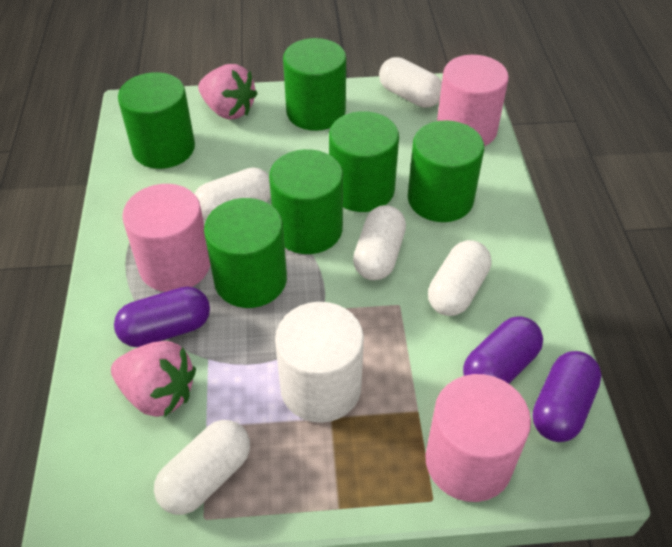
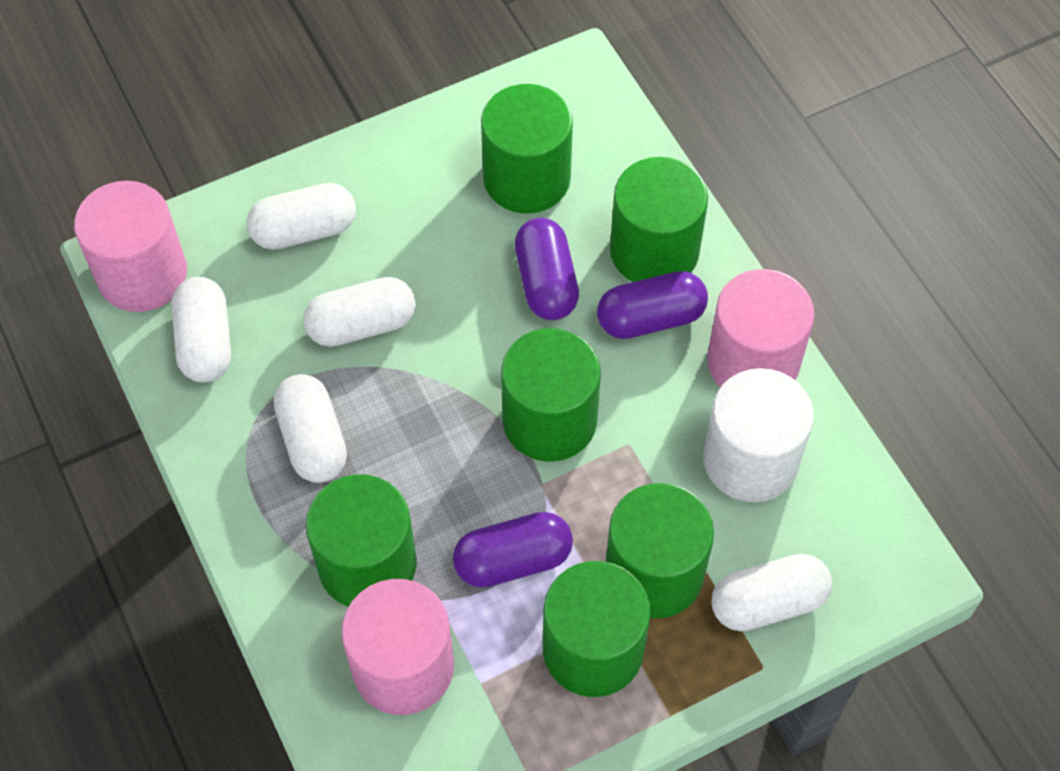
pink strawberry: 2 -> 0

